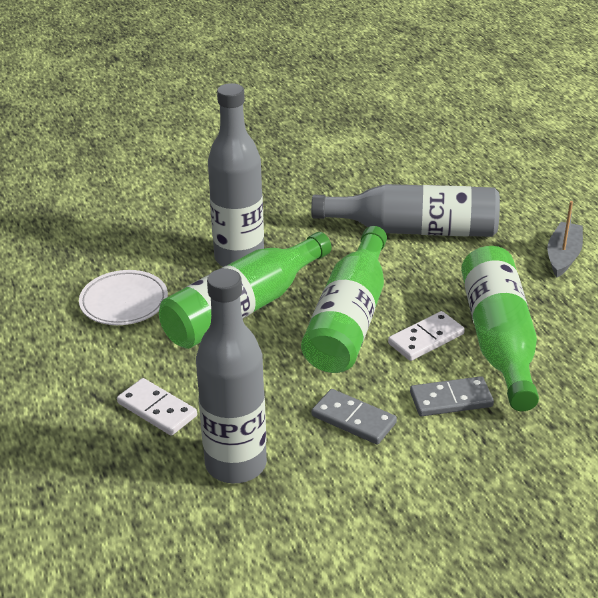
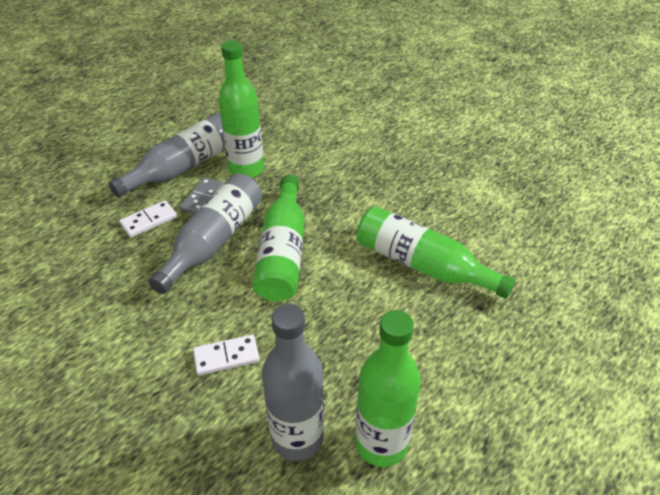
green bottle: 3 -> 4
grey boat: 1 -> 0
grey domino: 2 -> 1
white plate: 1 -> 0

